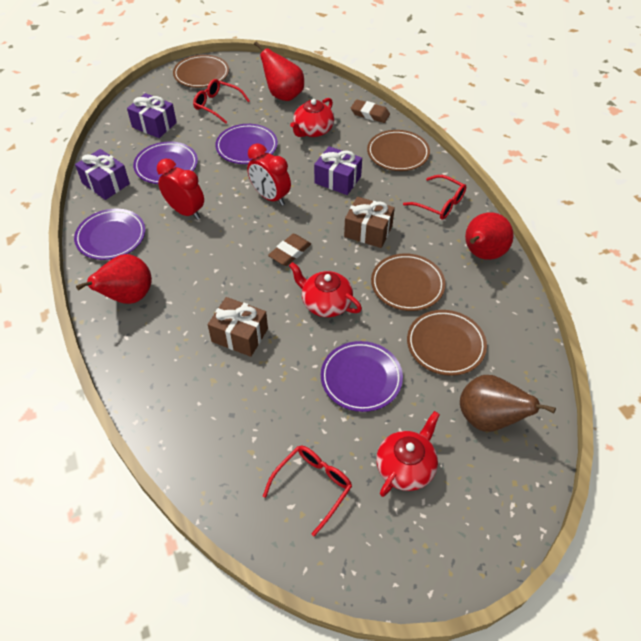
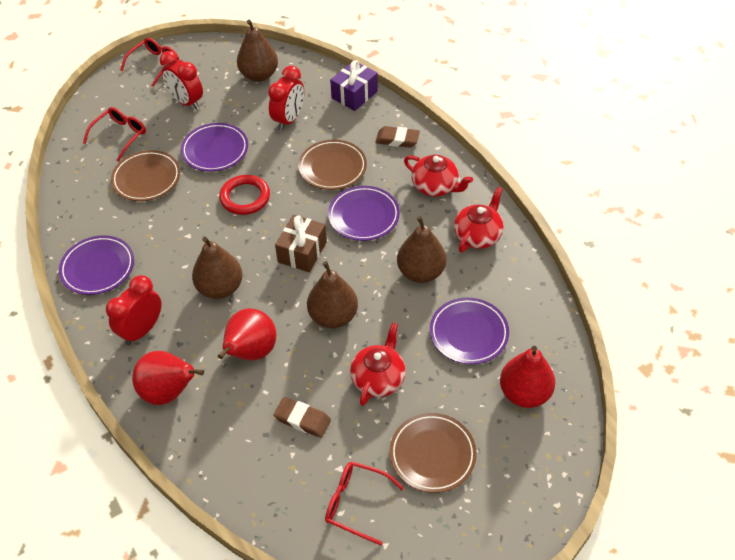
brown gift: 2 -> 1
brown pear: 1 -> 4
brown plate: 4 -> 3
purple gift: 3 -> 1
red clock: 2 -> 3
red ring: 0 -> 1

